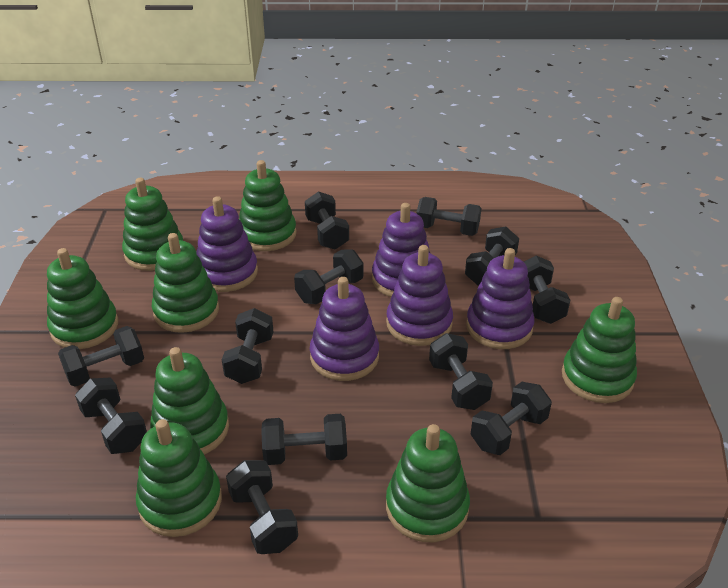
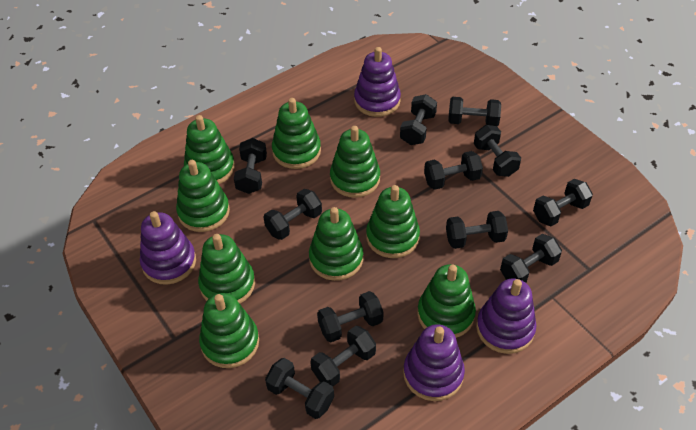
green stacking toy: 8 -> 9
purple stacking toy: 5 -> 4

